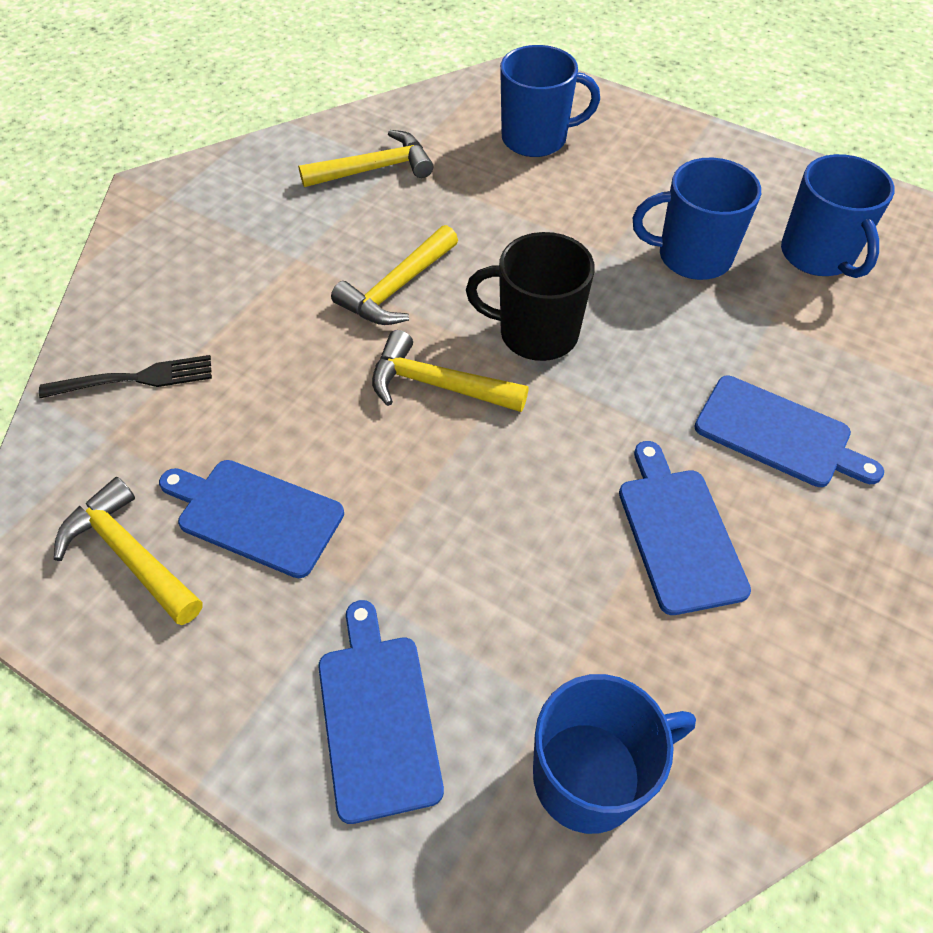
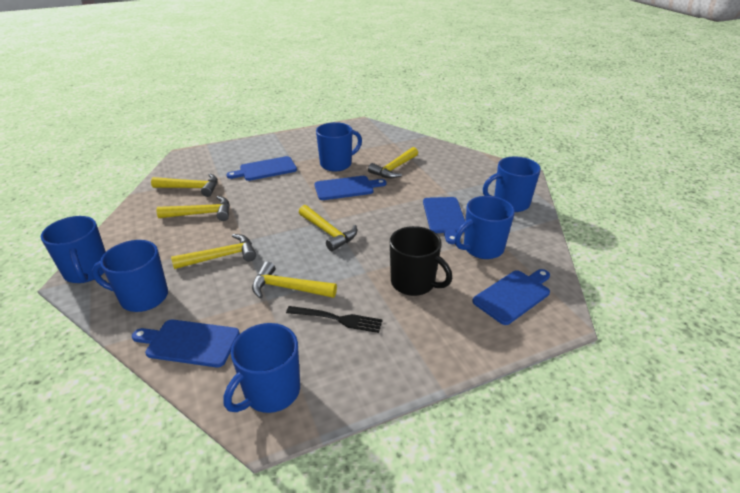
blue cutting board: 4 -> 5
blue mug: 4 -> 6
yellow hammer: 4 -> 6

